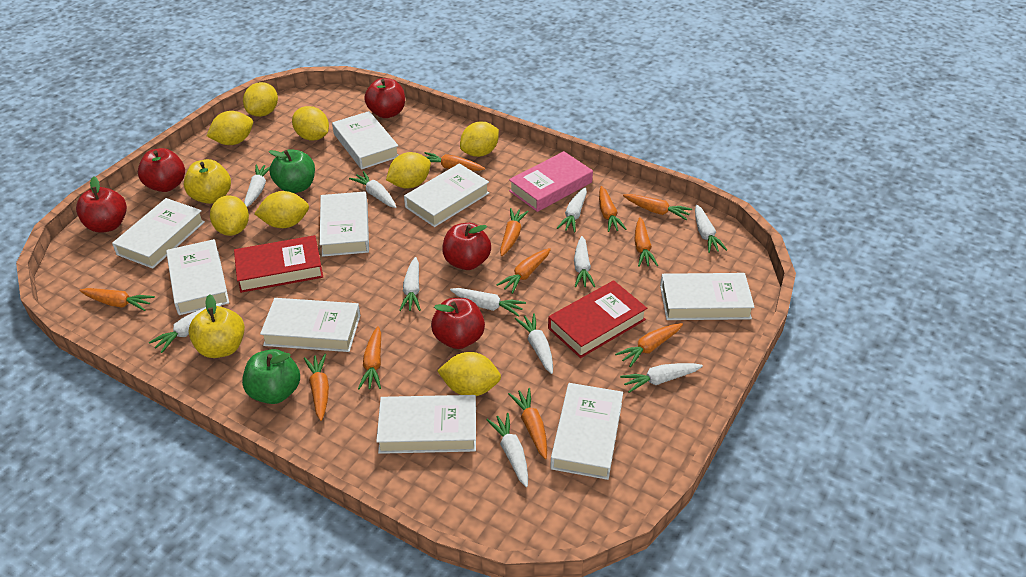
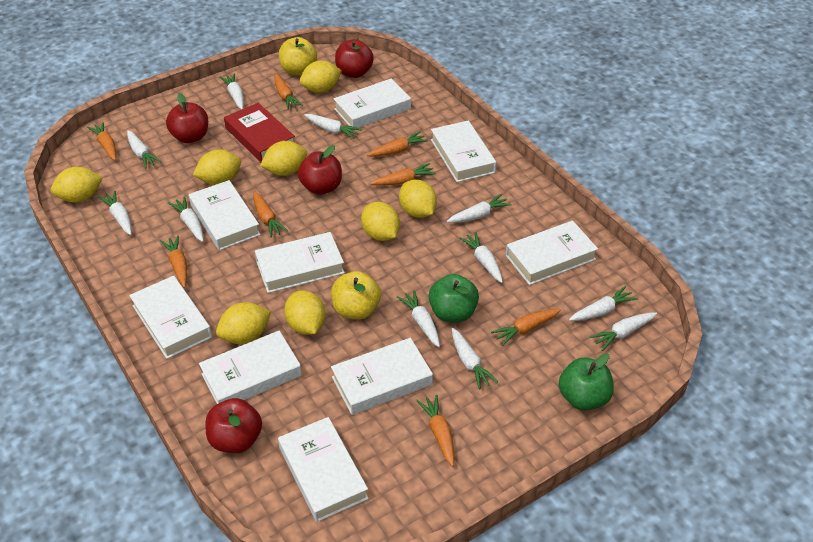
orange carrot: 11 -> 8
pink book: 1 -> 0
red apple: 5 -> 4
red book: 2 -> 1

